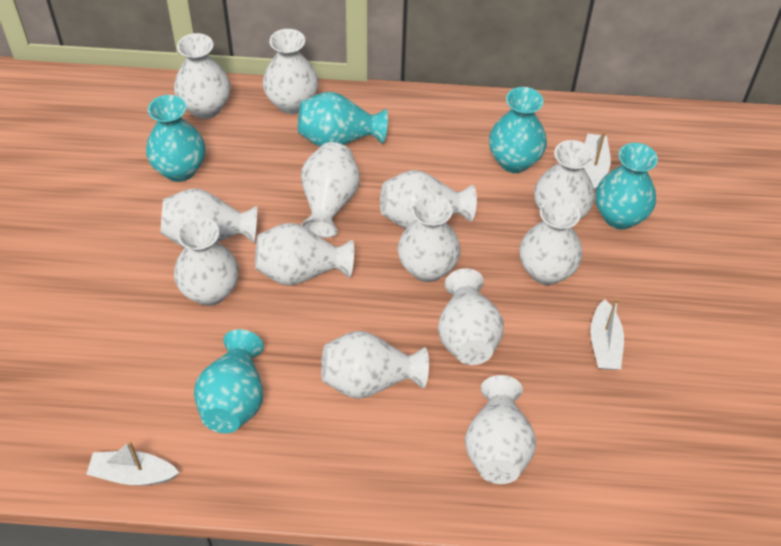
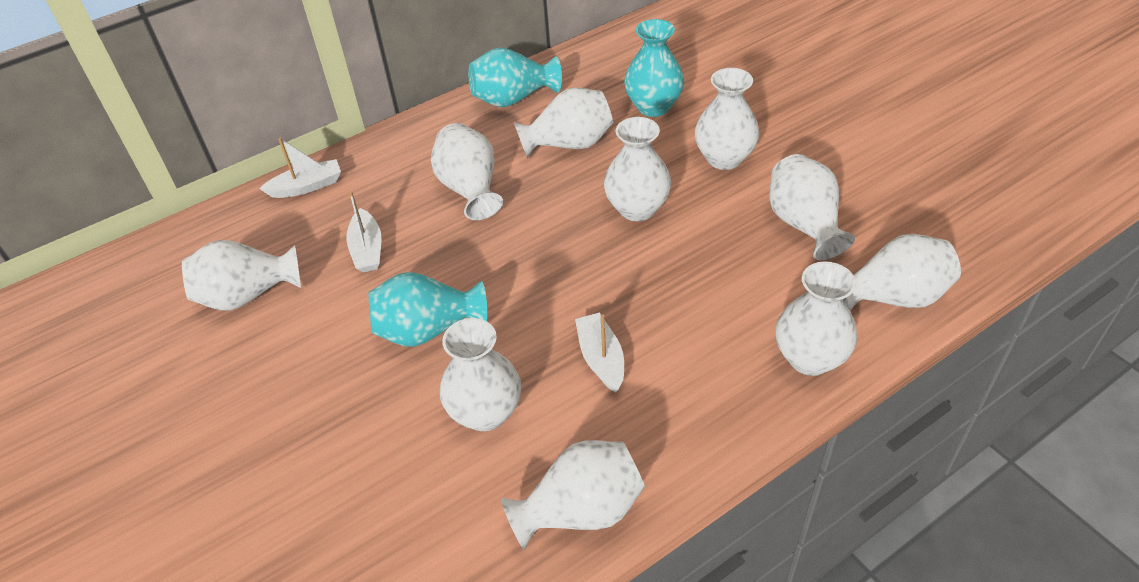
turquoise vase: 5 -> 3
white vase: 13 -> 10

